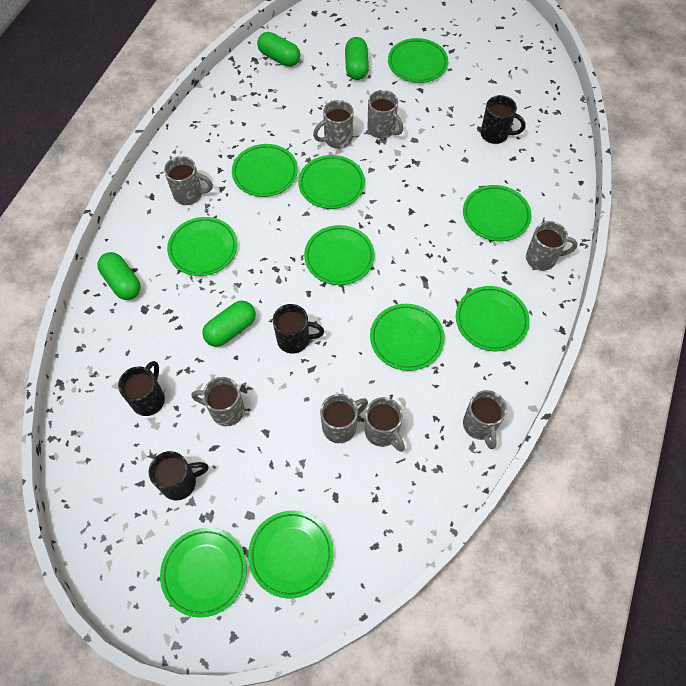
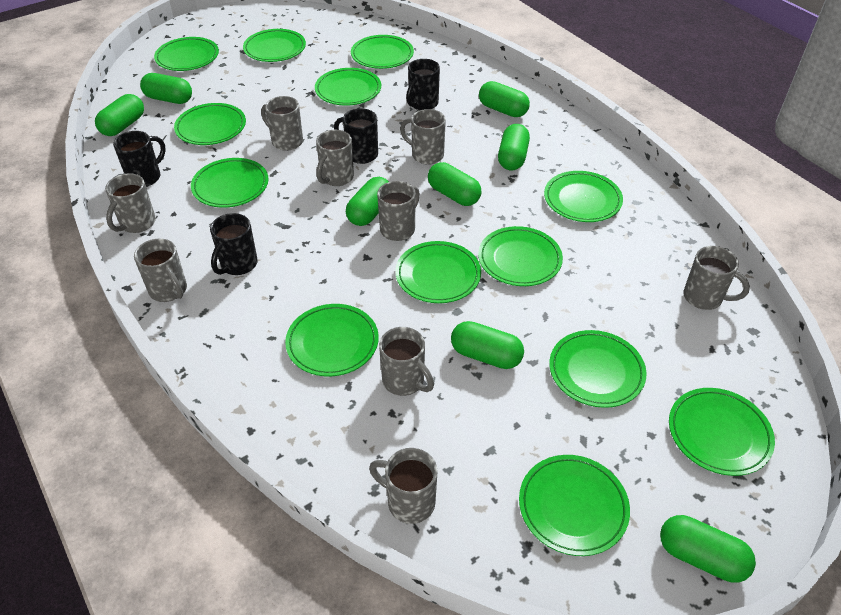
green capsule: 4 -> 8
green plate: 10 -> 13
grey mug: 8 -> 9

